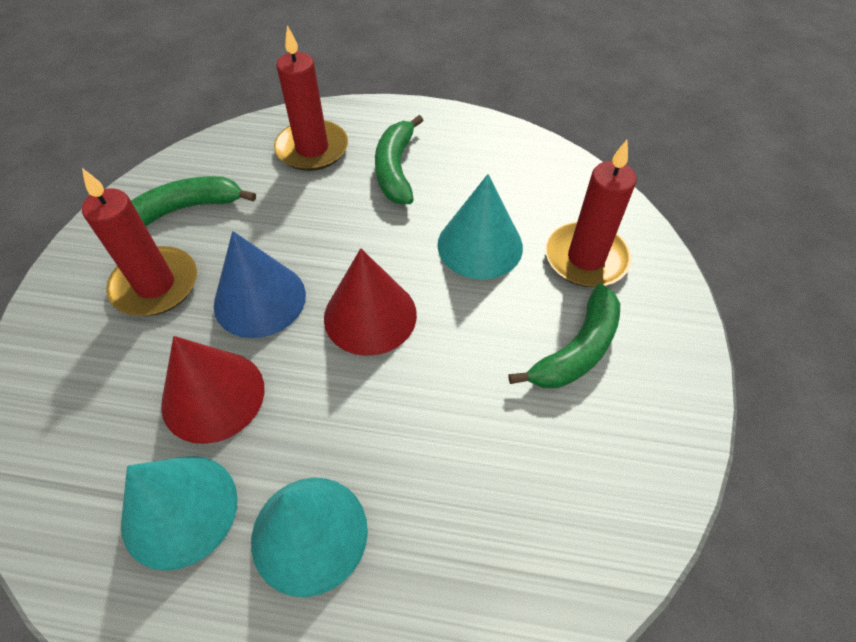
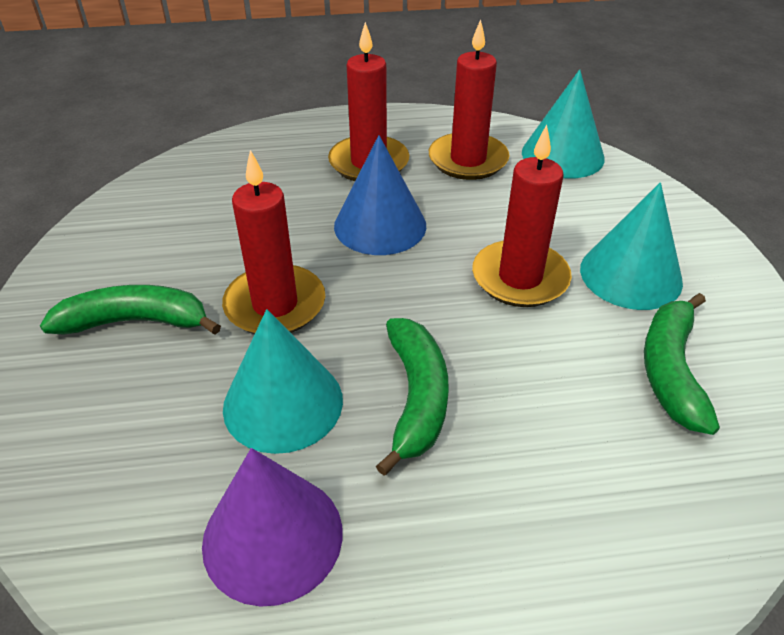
purple cone: 0 -> 1
red candle: 3 -> 4
red cone: 2 -> 0

